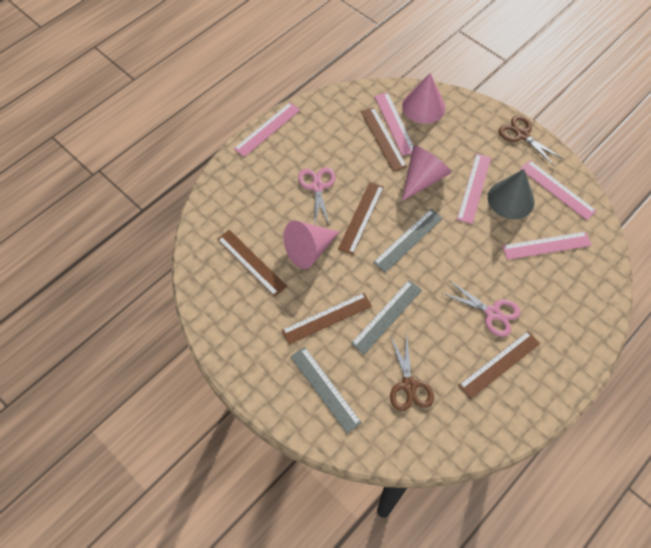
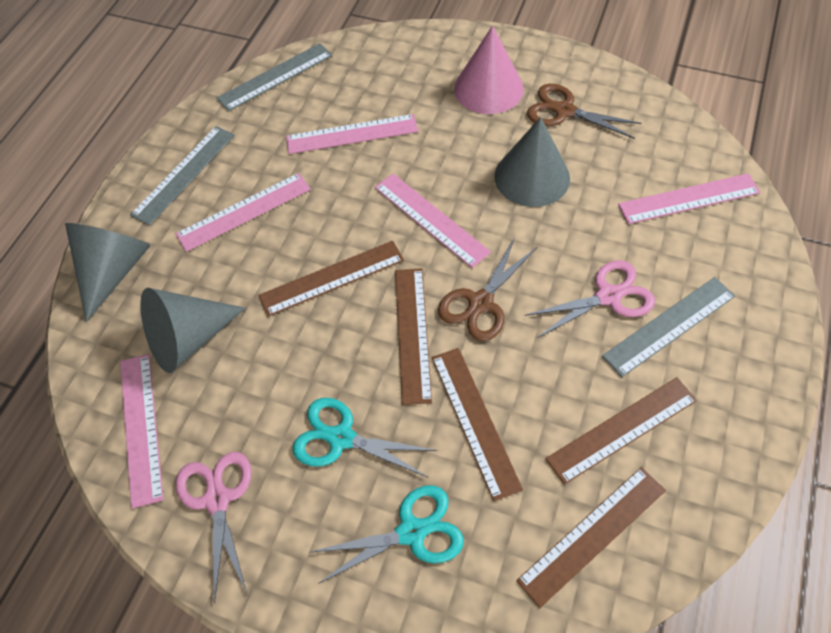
grey cone: 1 -> 3
pink cone: 3 -> 1
turquoise scissors: 0 -> 2

